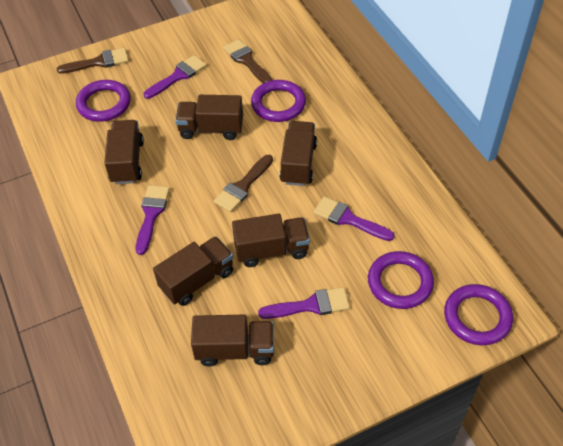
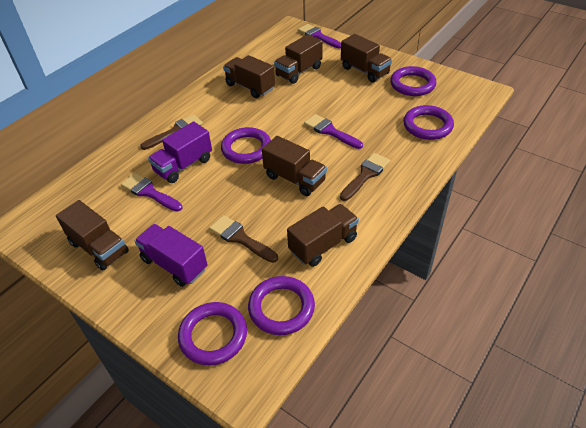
purple brush: 4 -> 3
purple ring: 4 -> 5
purple truck: 0 -> 2

